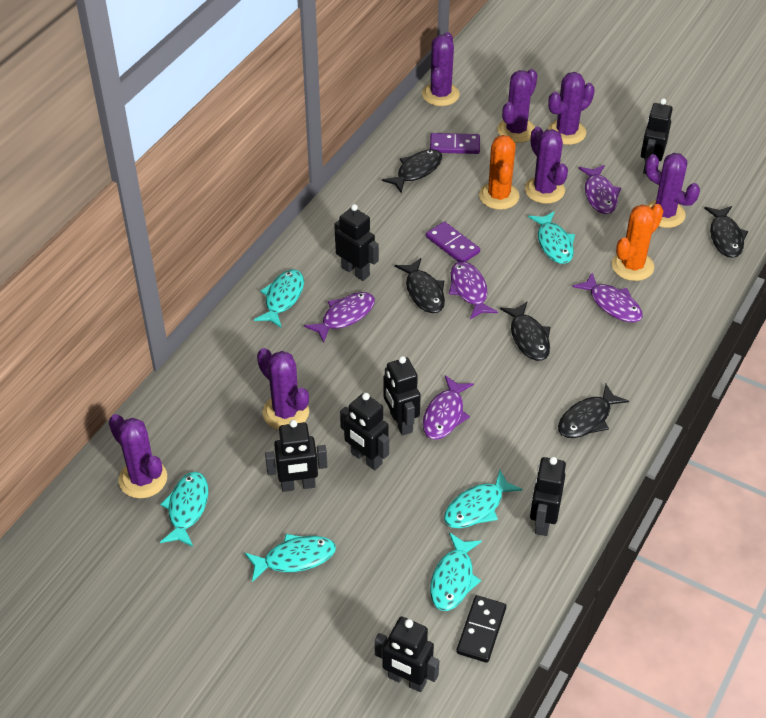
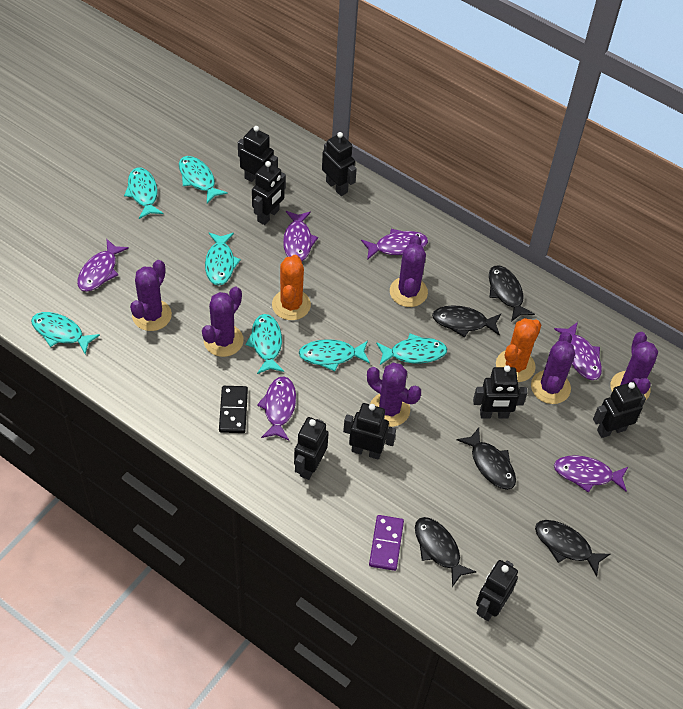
black robot: 7 -> 8
purple cactus: 7 -> 6
purple domino: 2 -> 1
purple fish: 5 -> 6
turquoise fish: 6 -> 7

